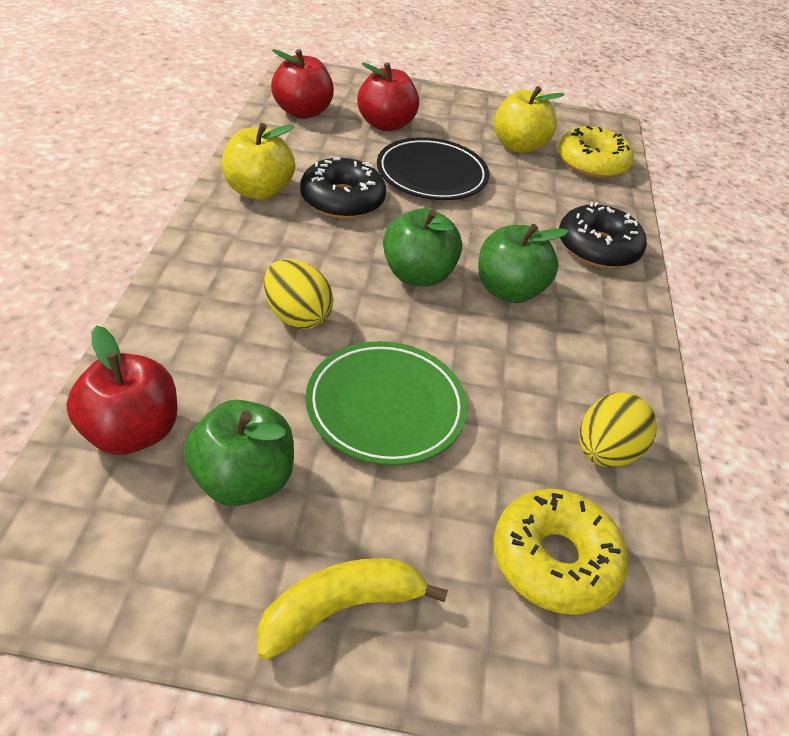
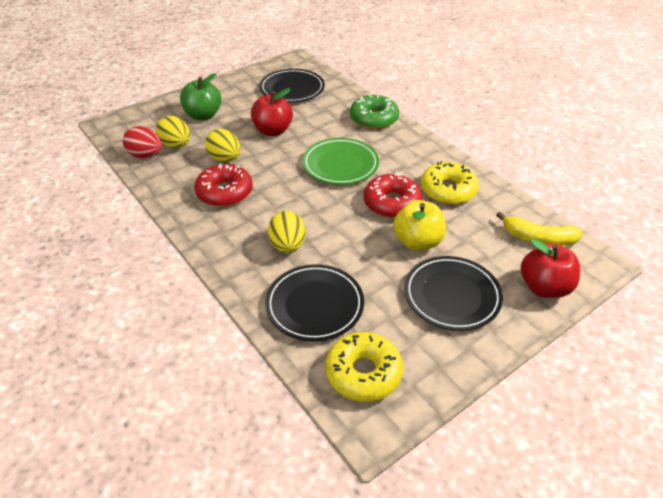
black donut: 2 -> 0
black plate: 1 -> 3
green apple: 3 -> 1
green donut: 0 -> 1
red apple: 3 -> 2
red donut: 0 -> 2
red egg: 0 -> 1
yellow apple: 2 -> 1
yellow egg: 2 -> 3

